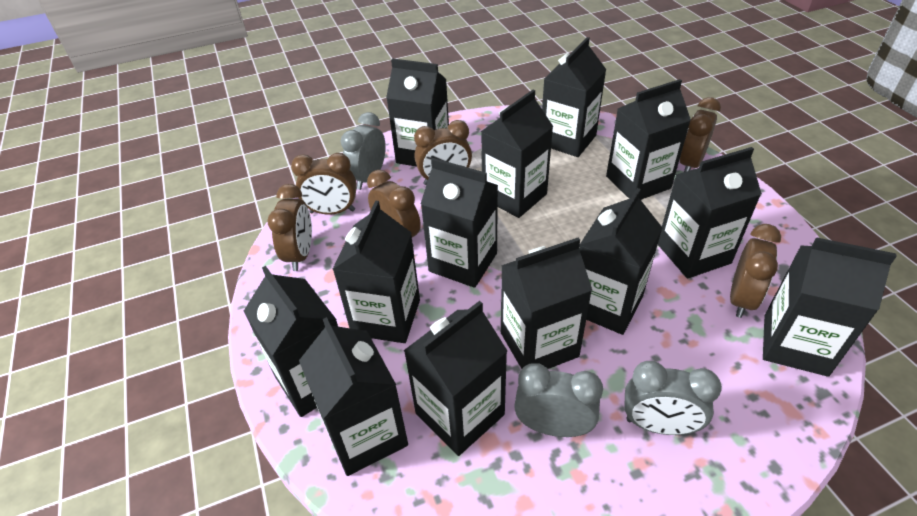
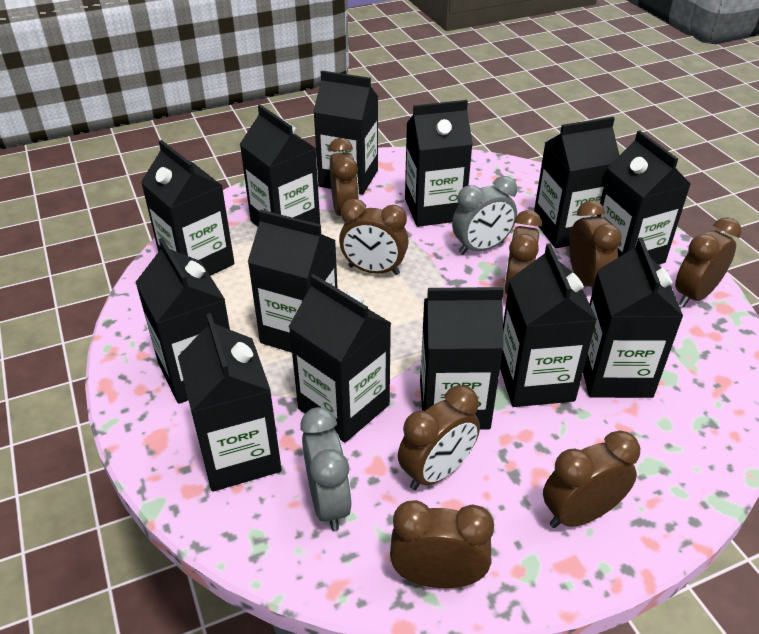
brown clock: 6 -> 8
grey clock: 3 -> 2

